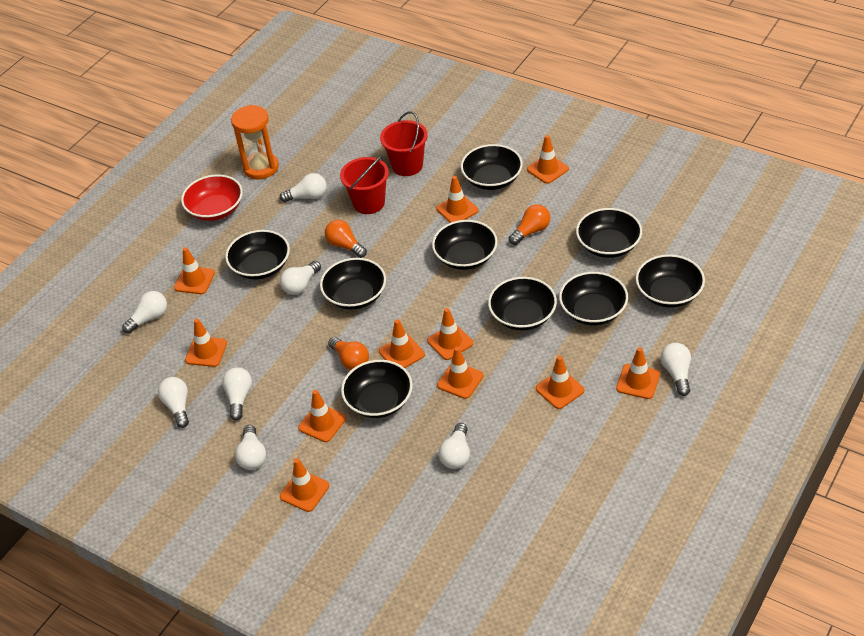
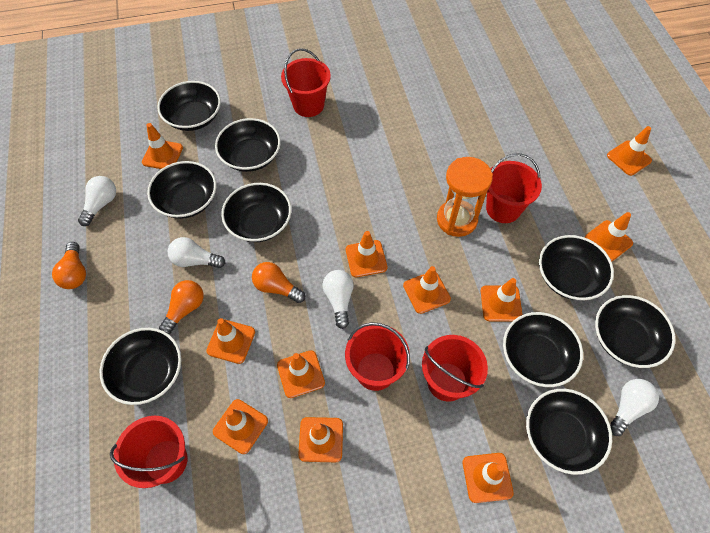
red bowl: 1 -> 0
red bucket: 2 -> 5
white light bulb: 8 -> 4

